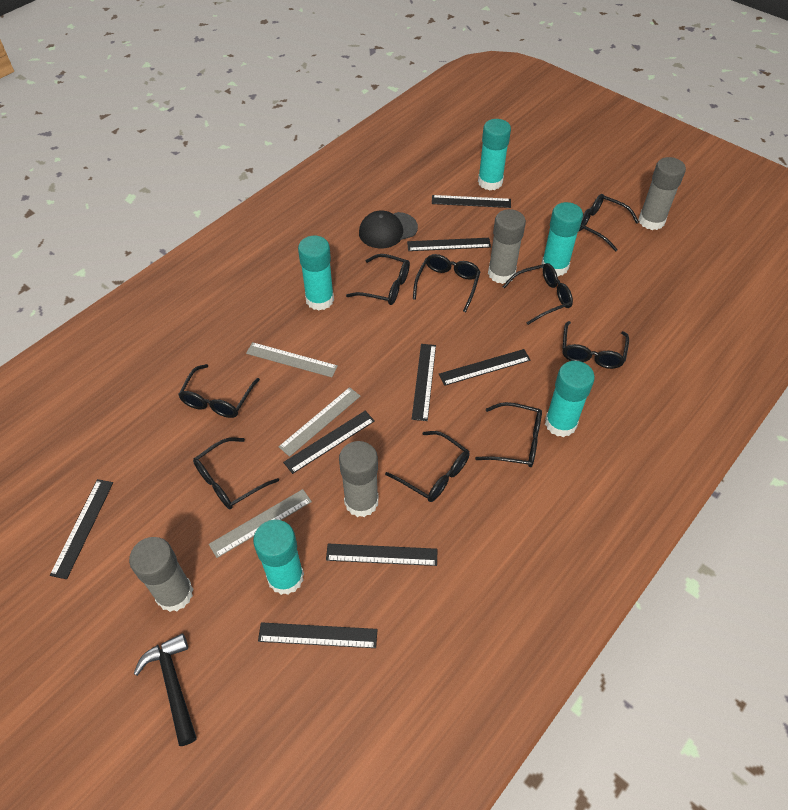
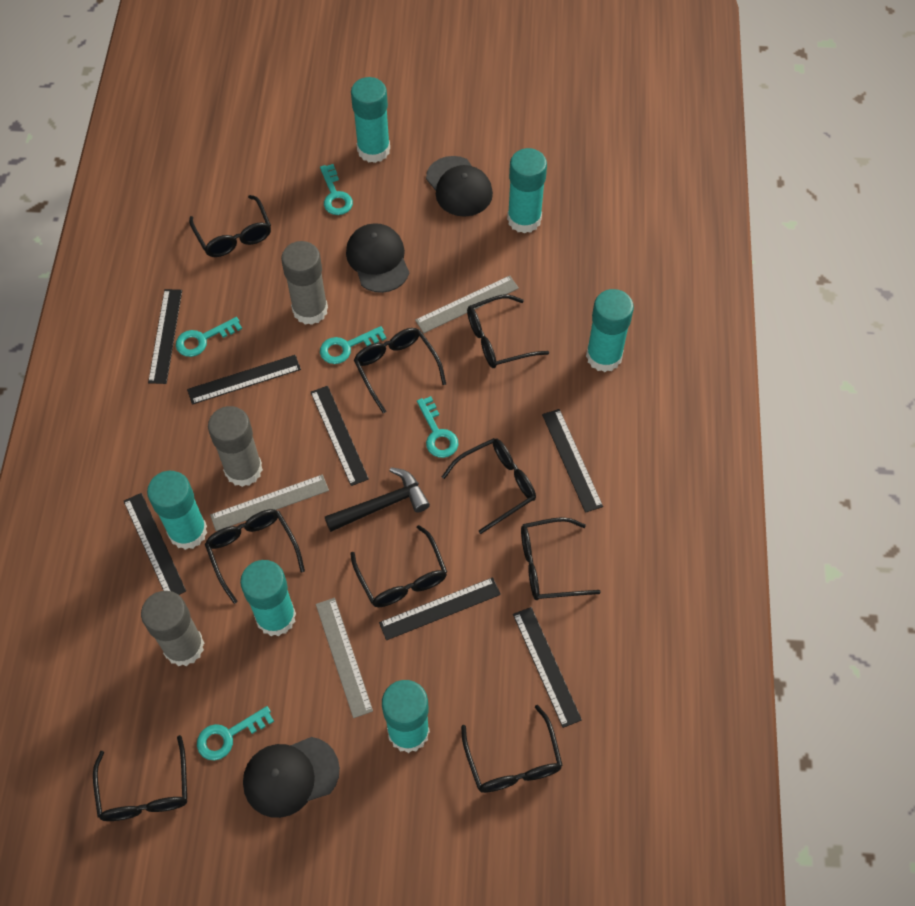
black cap: 1 -> 3
black ruler: 8 -> 7
grey glue stick: 4 -> 3
turquoise glue stick: 5 -> 6
turquoise key: 0 -> 5

